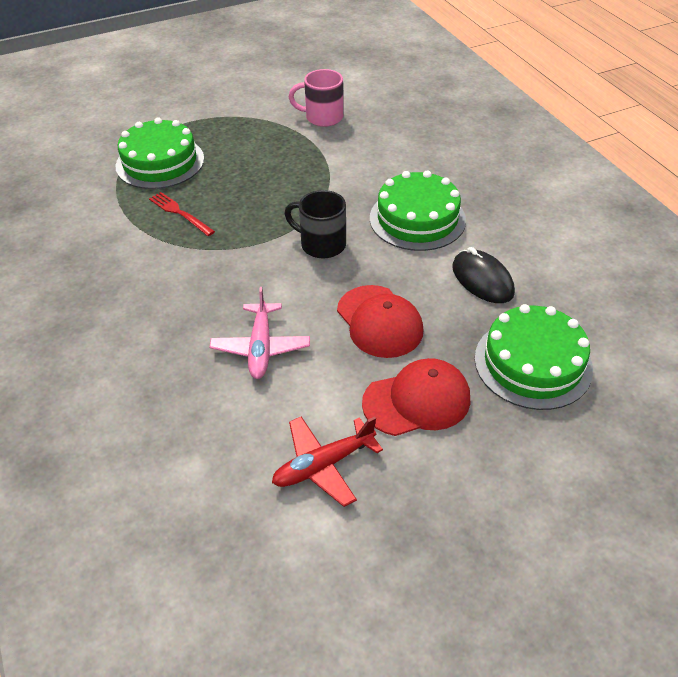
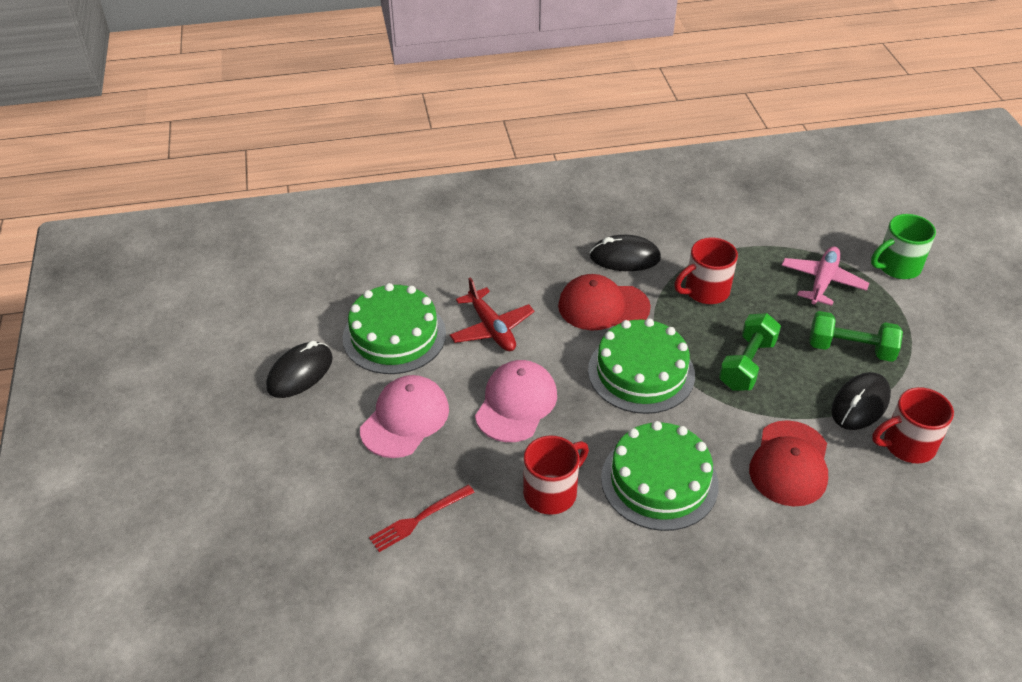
black mouse: 1 -> 3
black mug: 1 -> 0
green dumbbell: 0 -> 2
green mug: 0 -> 1
pink cap: 0 -> 2
pink mug: 1 -> 0
red mug: 0 -> 3

